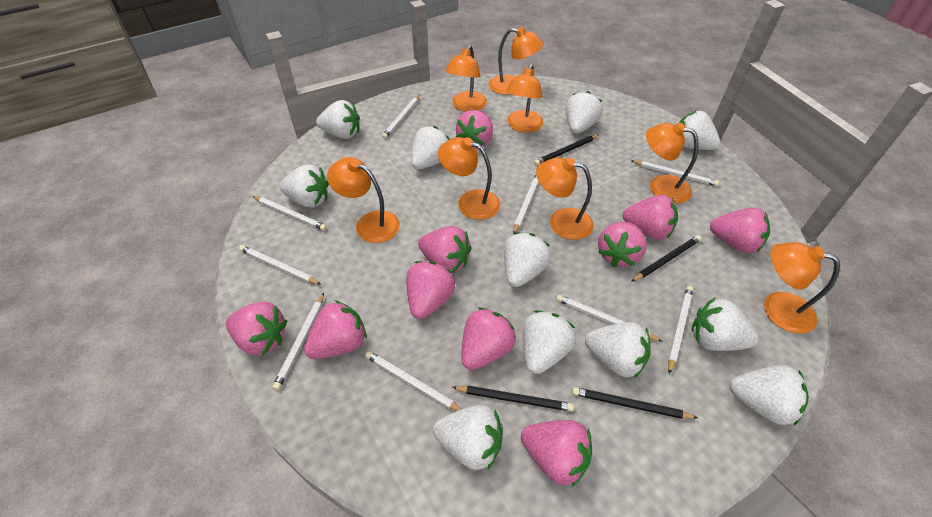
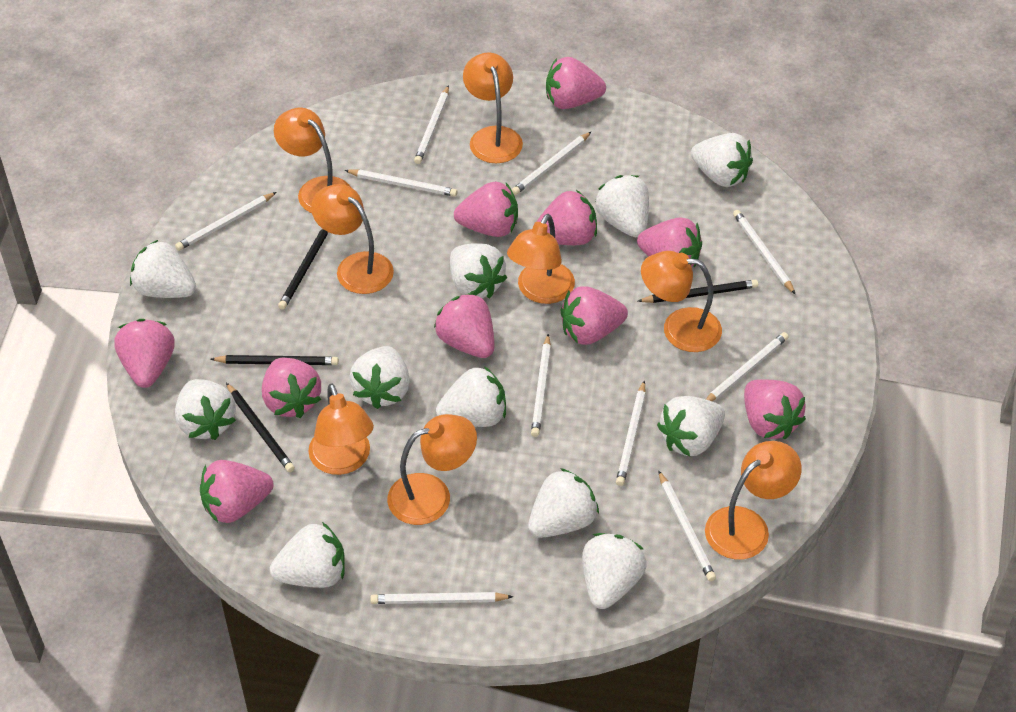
white pencil: 9 -> 10

